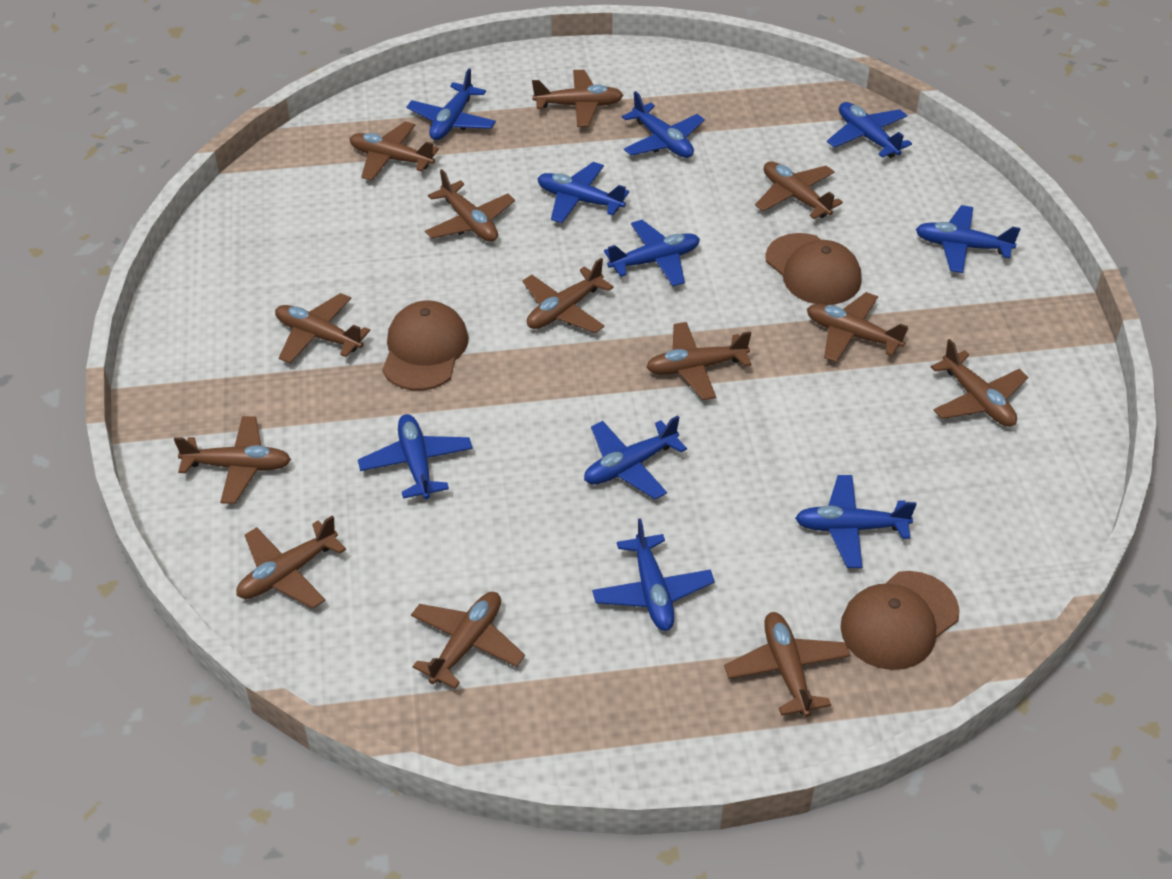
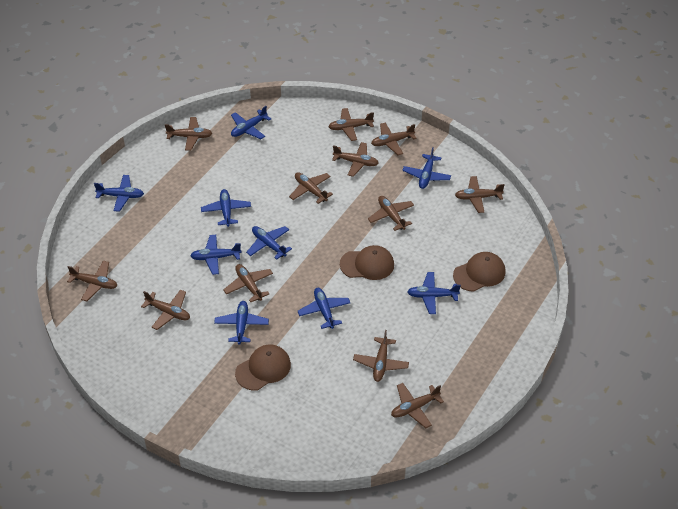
blue plane: 10 -> 9
brown plane: 13 -> 12

